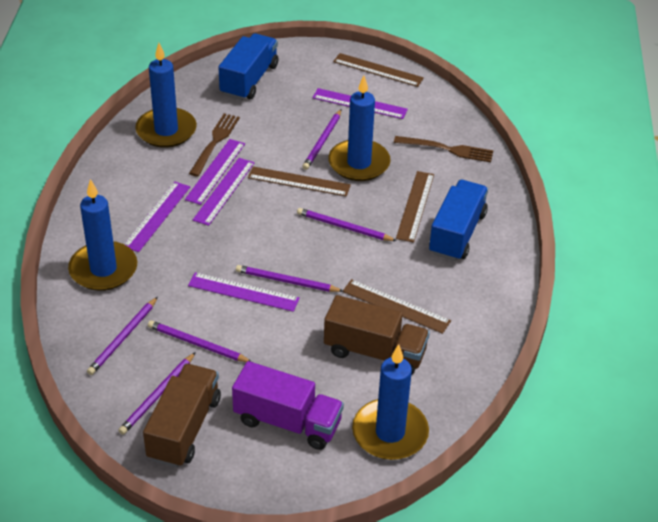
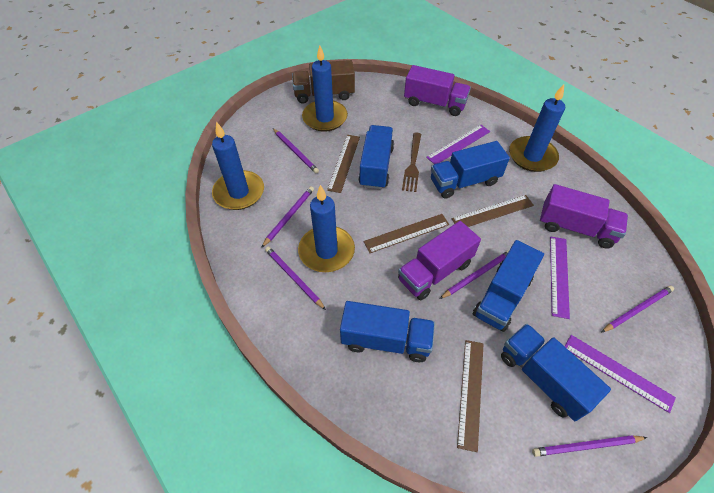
blue truck: 2 -> 5
brown fork: 2 -> 1
brown truck: 2 -> 1
purple ruler: 5 -> 3
purple truck: 1 -> 3

